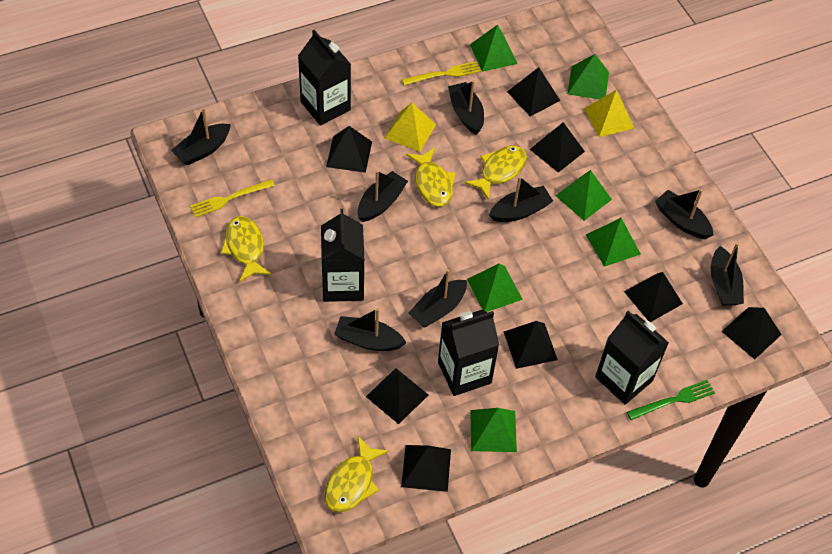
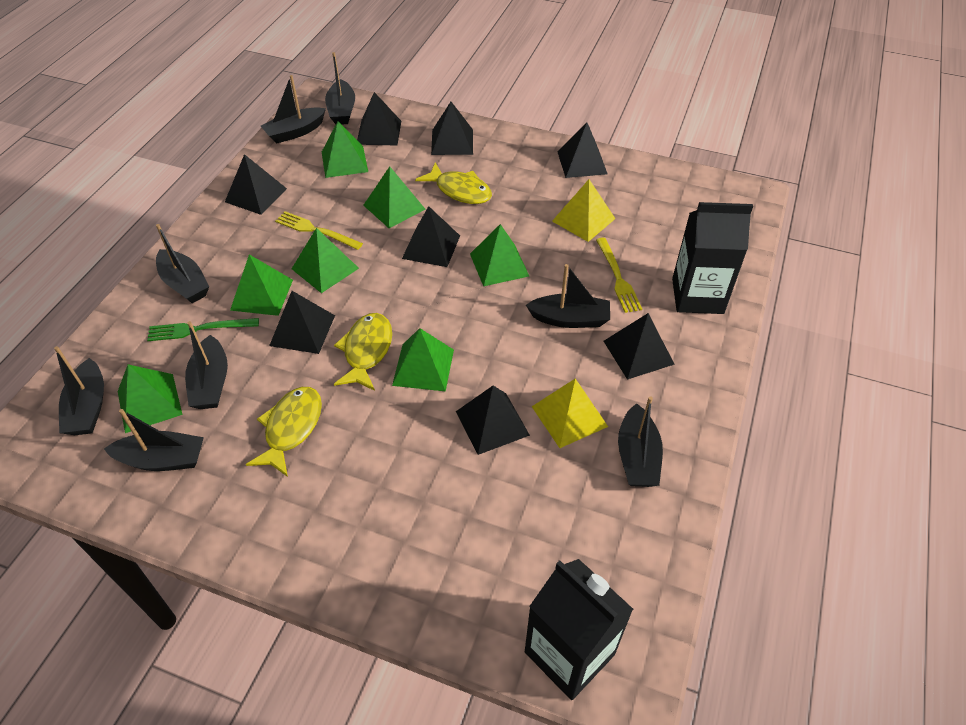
black carton: 4 -> 2
green pyramid: 6 -> 7
yellow fish: 4 -> 3

